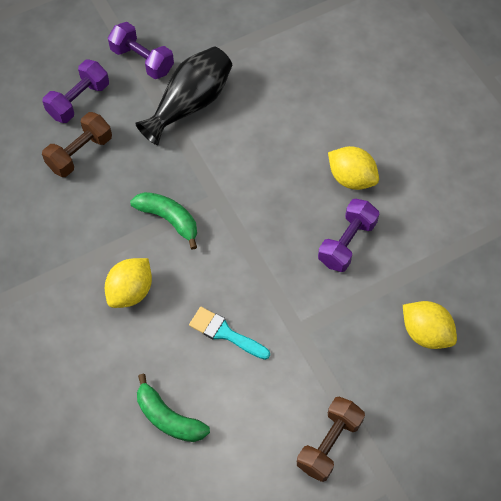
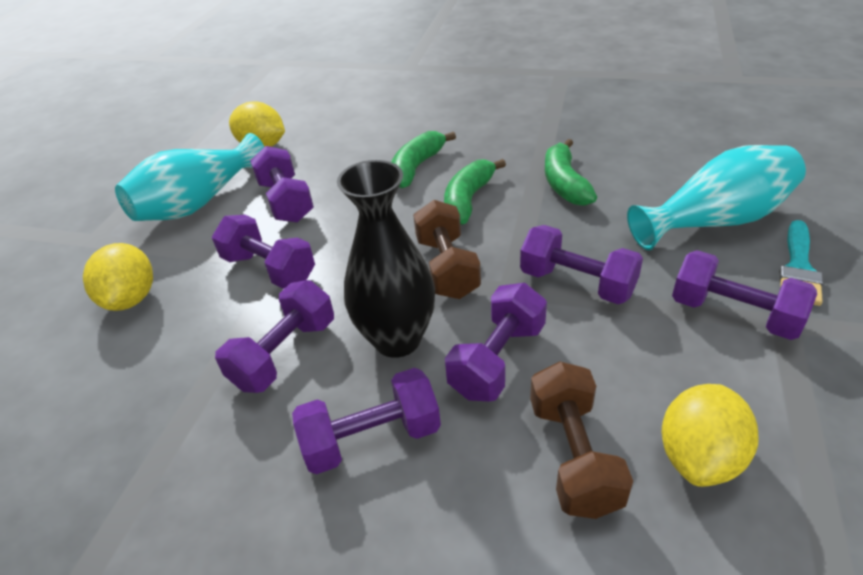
green banana: 2 -> 3
purple dumbbell: 3 -> 7
turquoise vase: 0 -> 2

